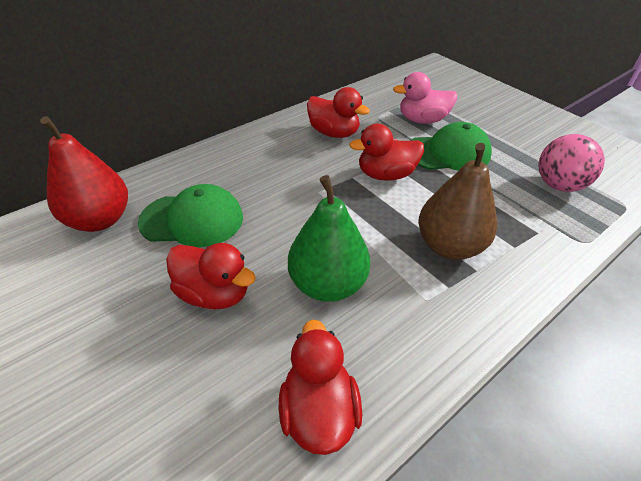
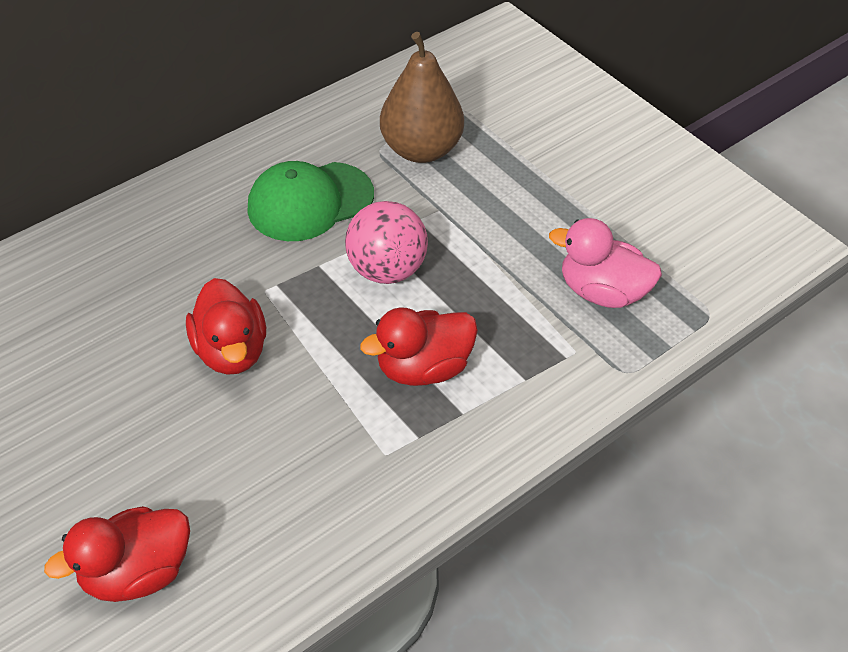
green cap: 2 -> 1
green pear: 1 -> 0
red duck: 4 -> 3
red pear: 1 -> 0

